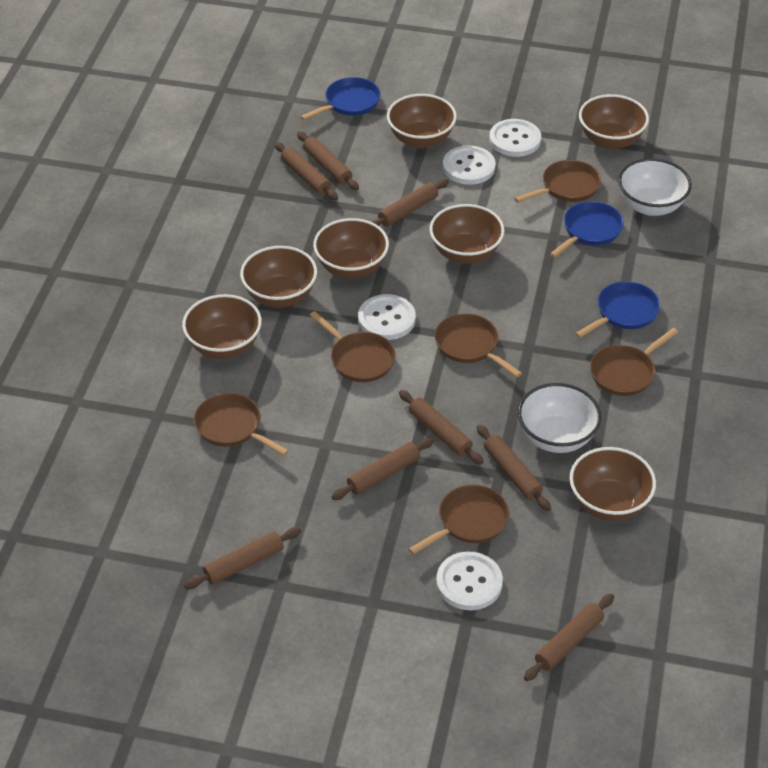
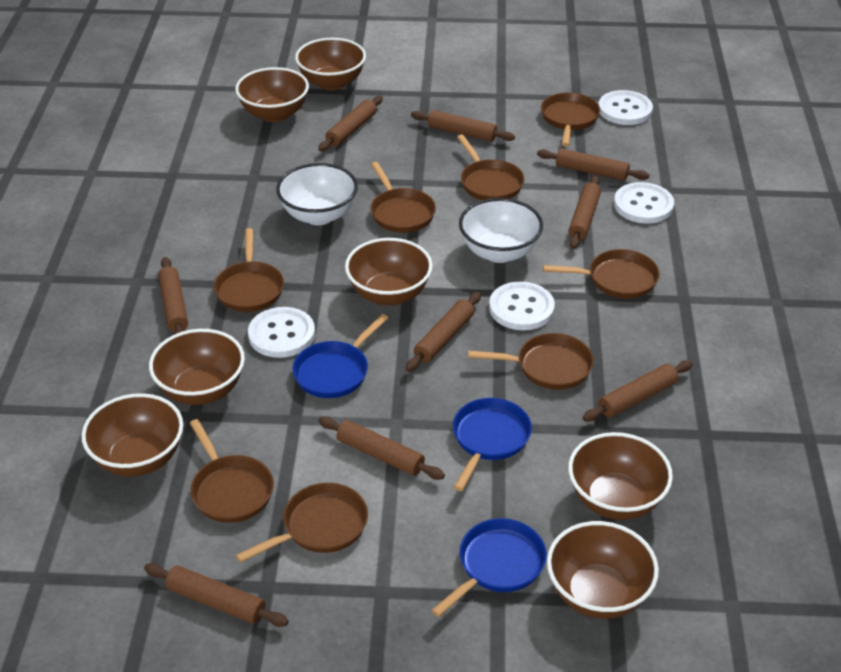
brown pan: 6 -> 8
brown rolling pin: 8 -> 9

